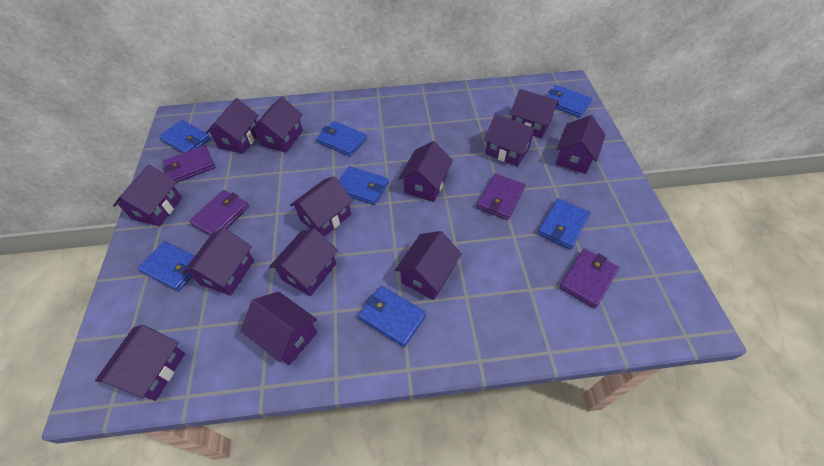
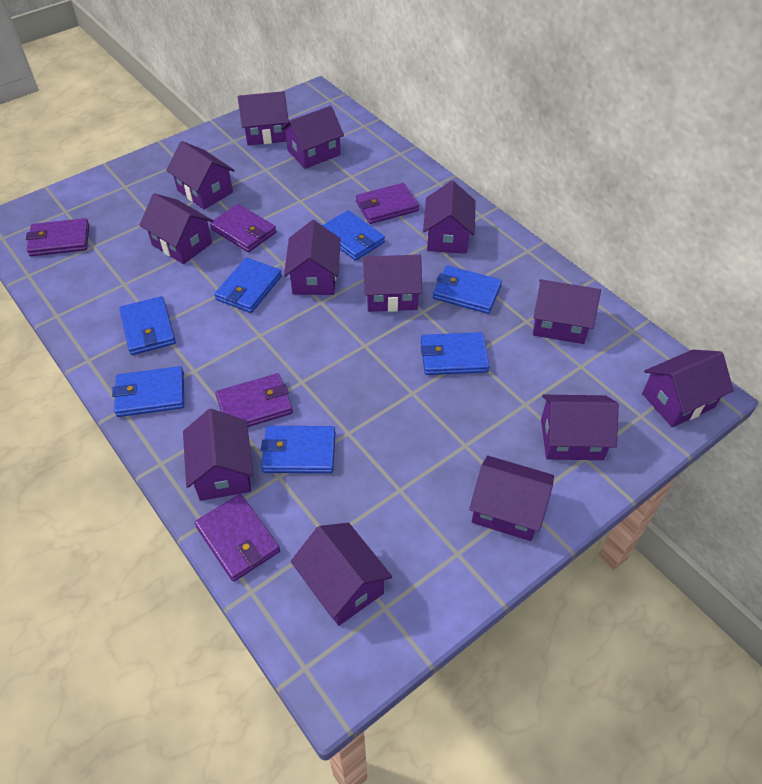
purple wallet: 4 -> 5

